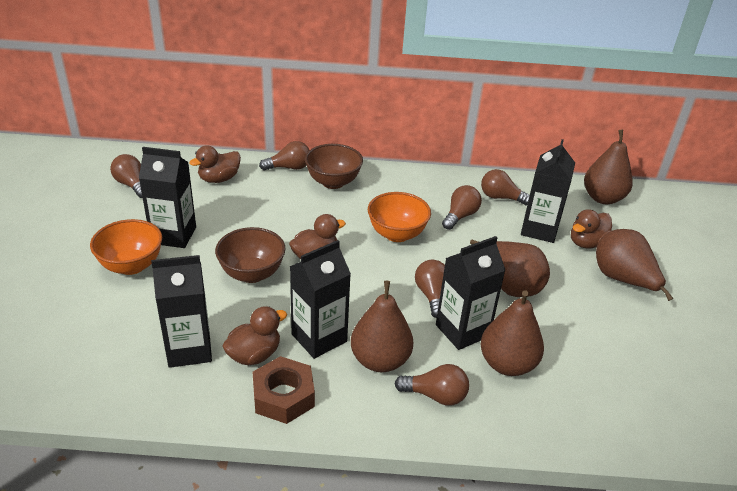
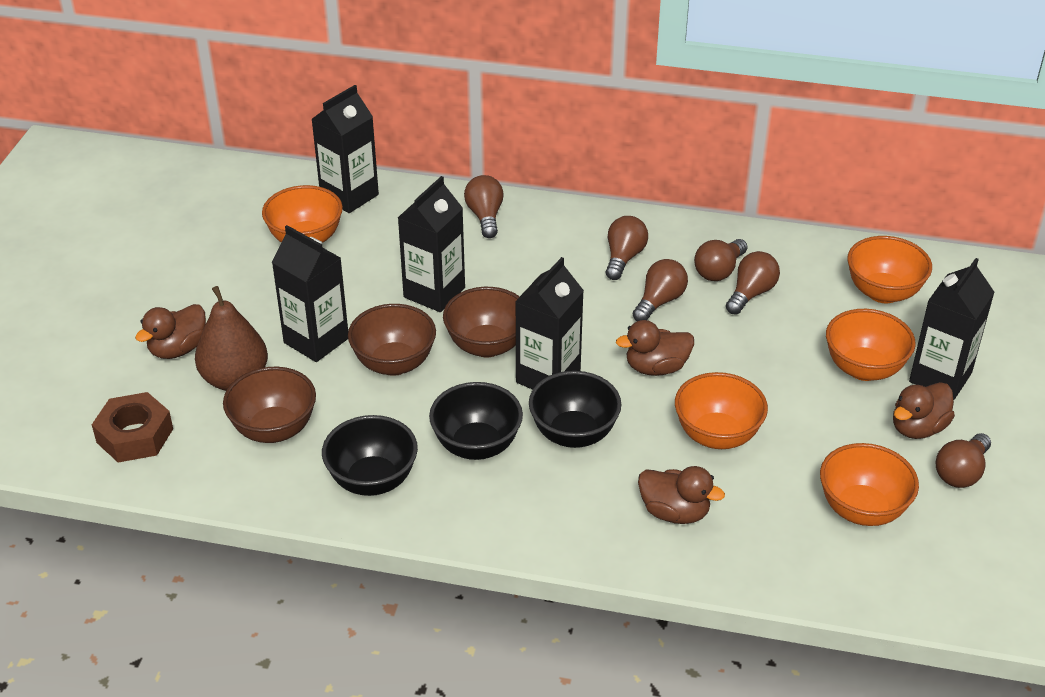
black bowl: 0 -> 3
brown bowl: 2 -> 3
brown pear: 5 -> 1
orange bowl: 2 -> 5

